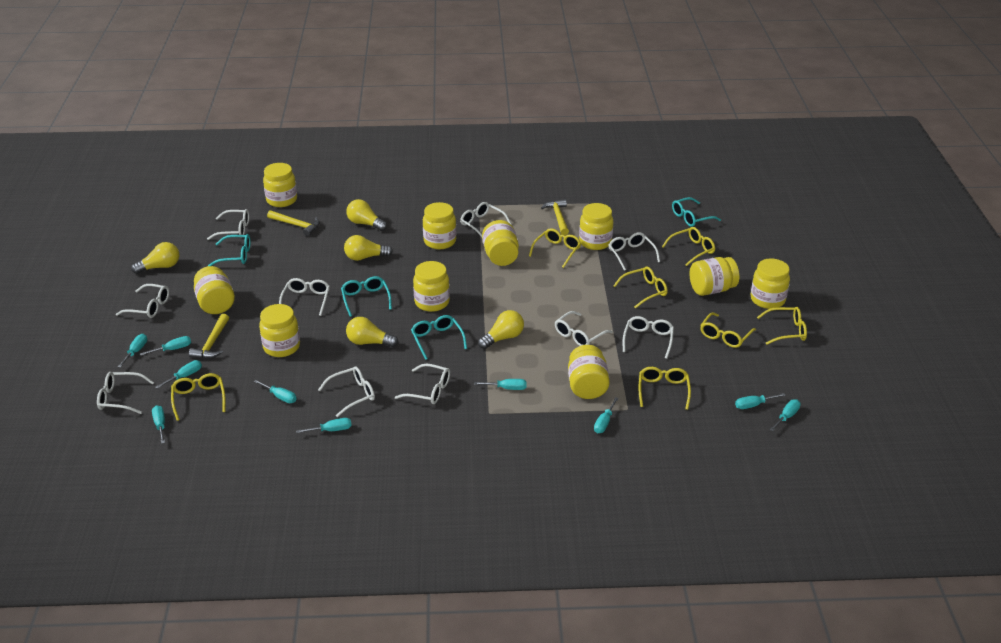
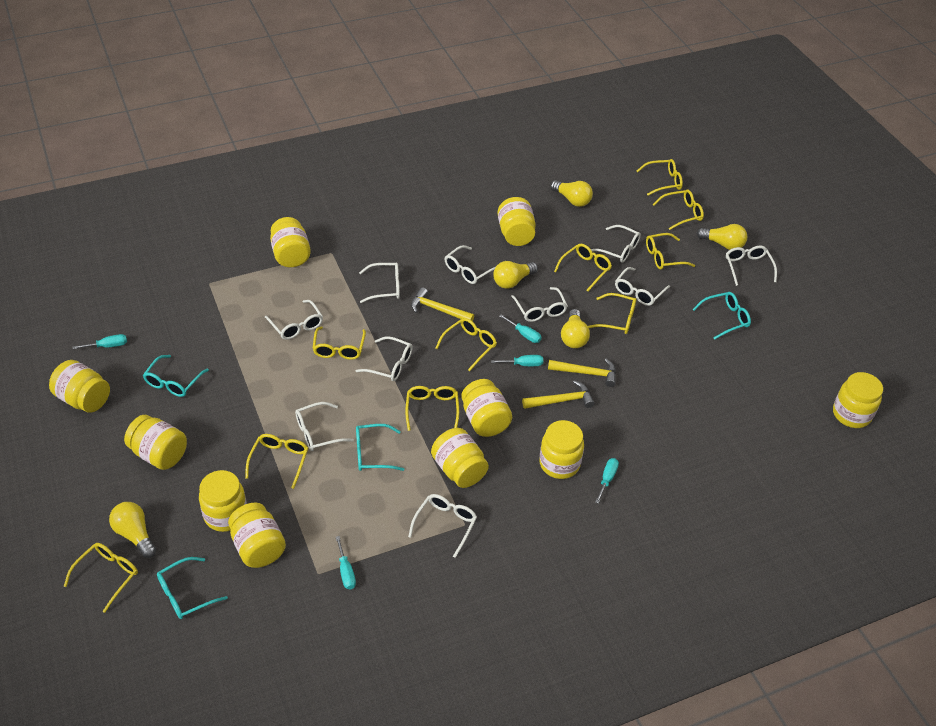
turquoise screwdriver: 10 -> 5
yellow glasses: 7 -> 10

